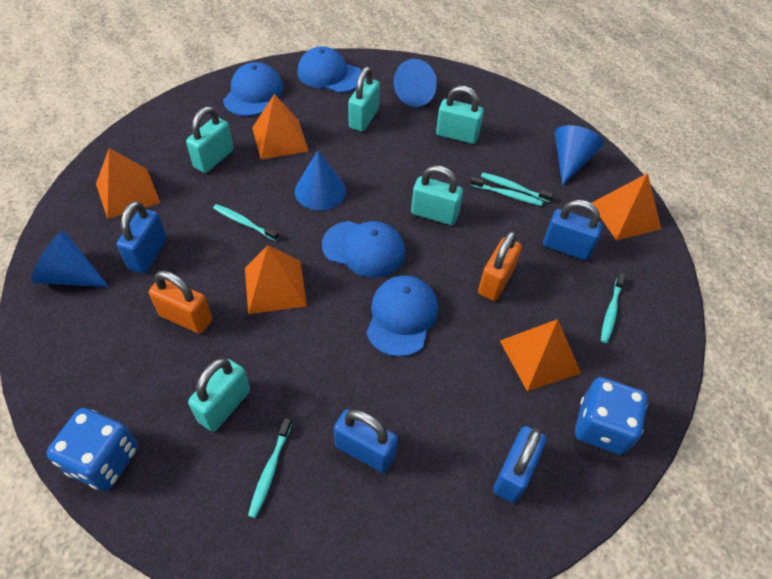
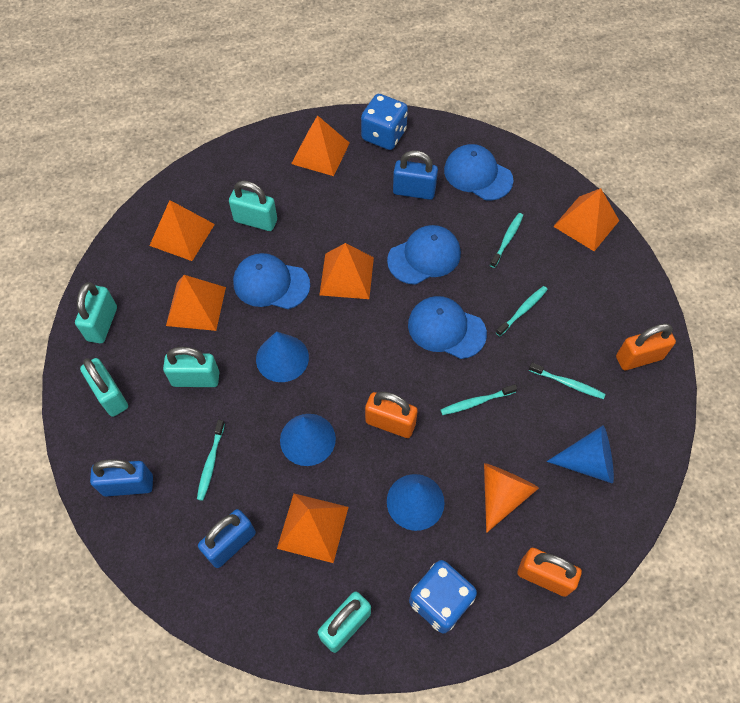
blue padlock: 4 -> 3
orange cone: 0 -> 1
orange padlock: 2 -> 3
orange pyramid: 5 -> 6

